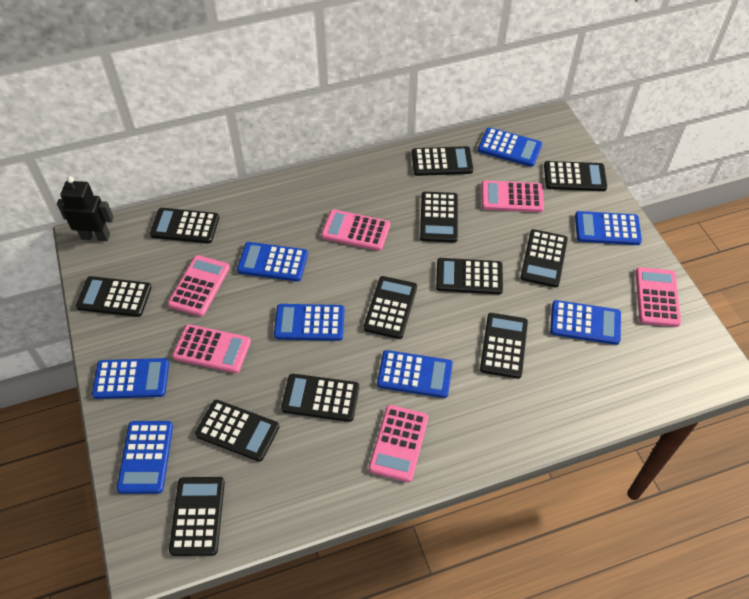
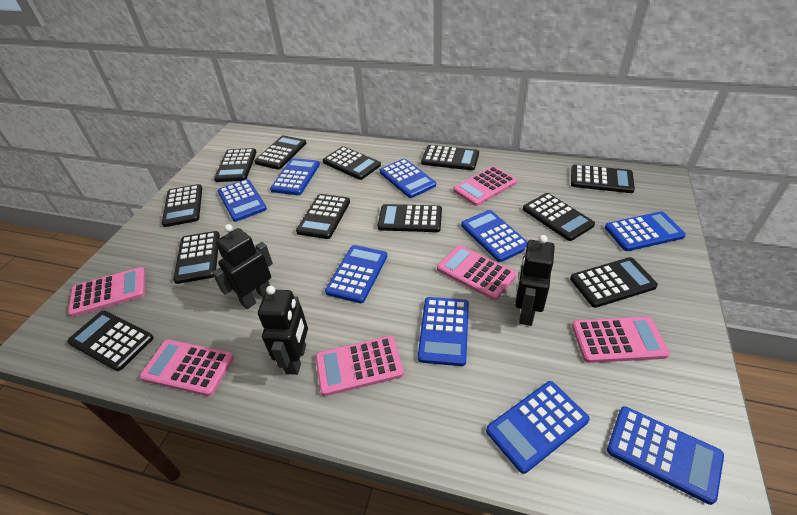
black robot: 1 -> 3
blue calculator: 8 -> 9

